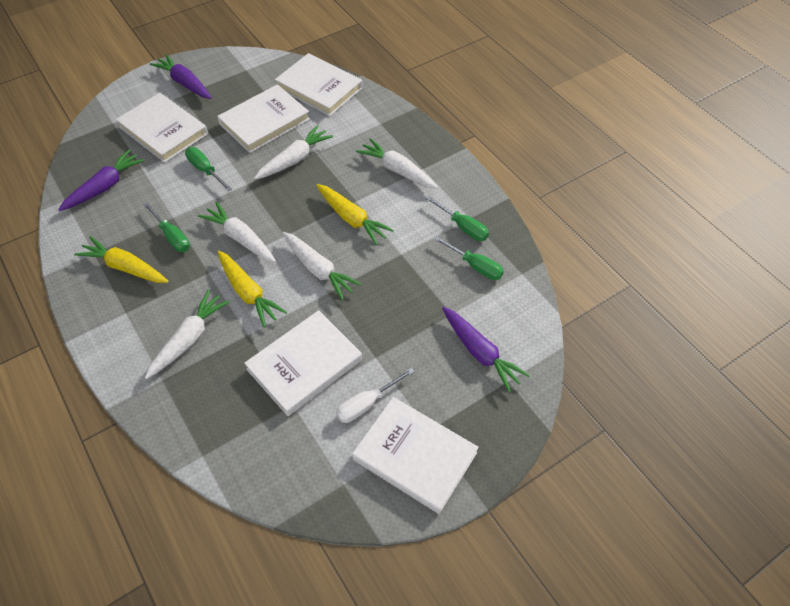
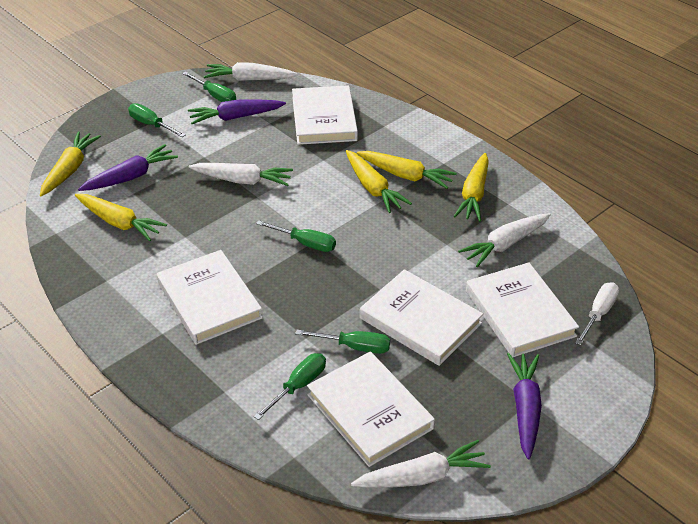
green screwdriver: 4 -> 5
white carrot: 5 -> 4
yellow carrot: 3 -> 5

